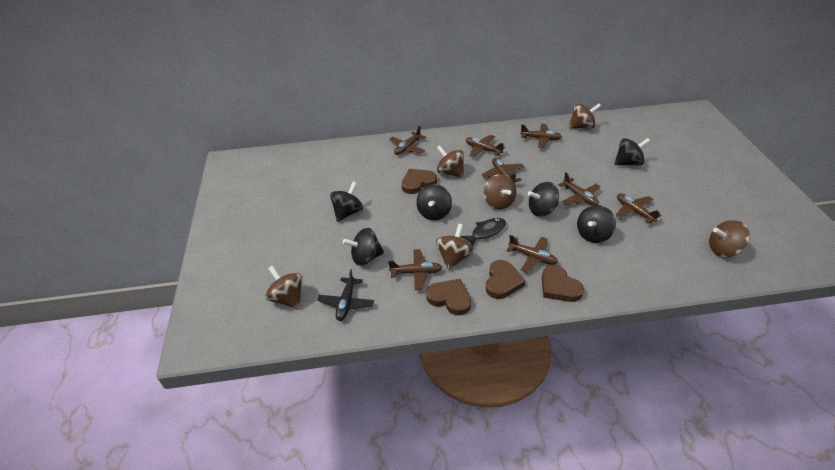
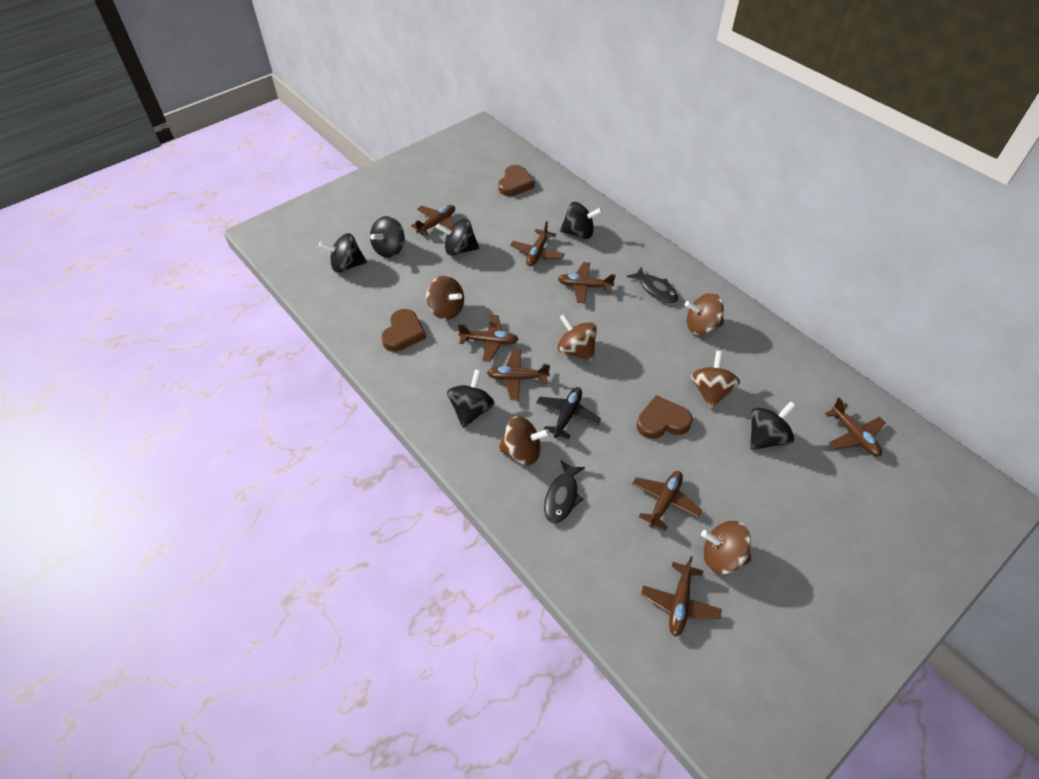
black fish: 1 -> 2
brown heart: 4 -> 3

